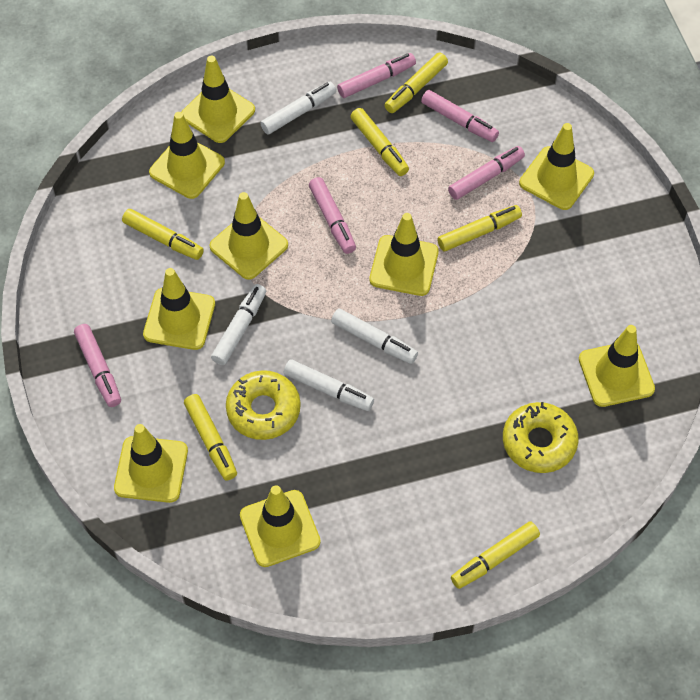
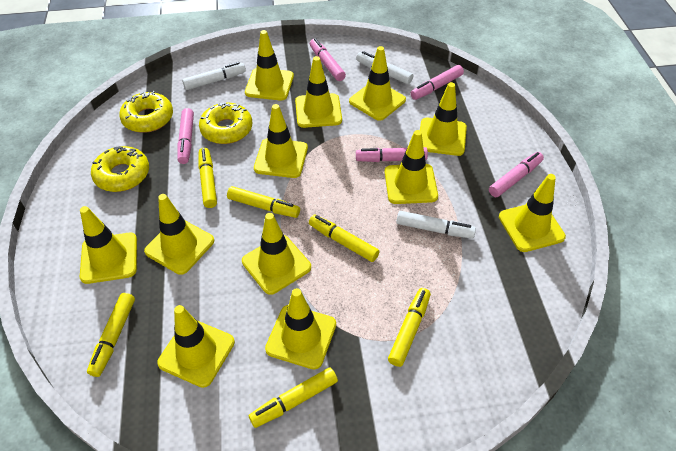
white marker: 4 -> 3
yellow donut: 2 -> 3
yellow traffic cone: 9 -> 12

